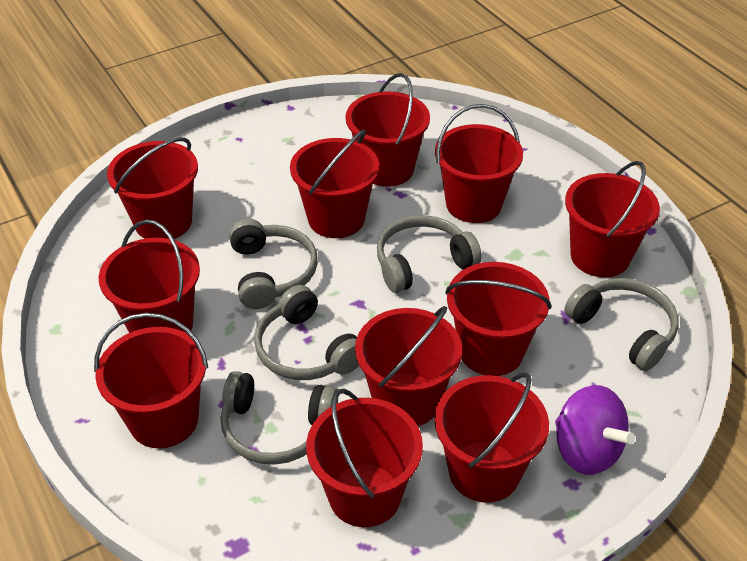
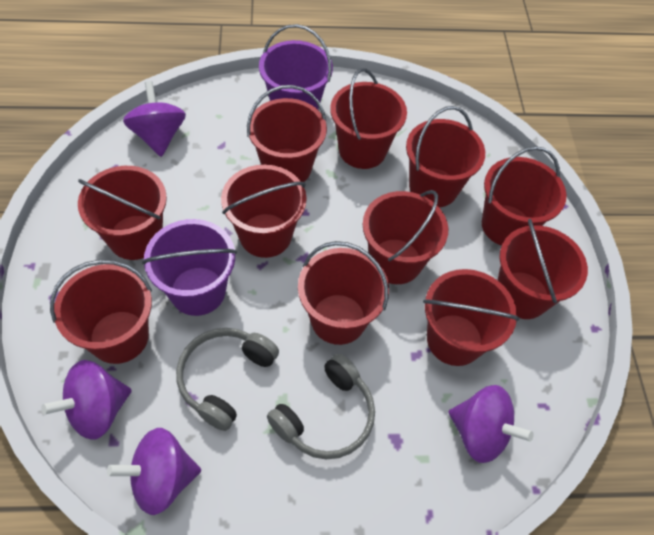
grey headphones: 5 -> 2
purple bucket: 0 -> 2
purple spinning top: 1 -> 4

